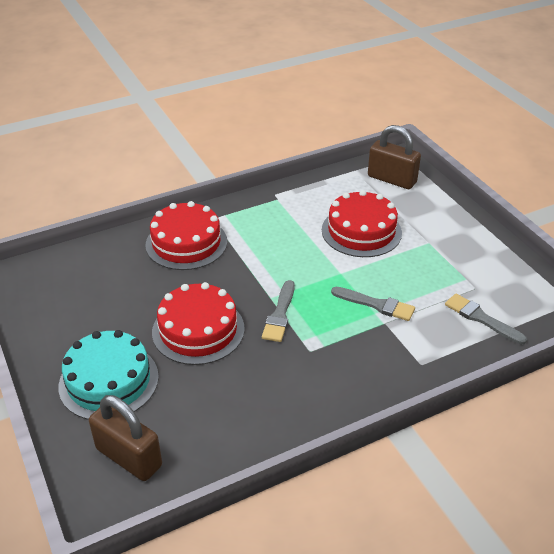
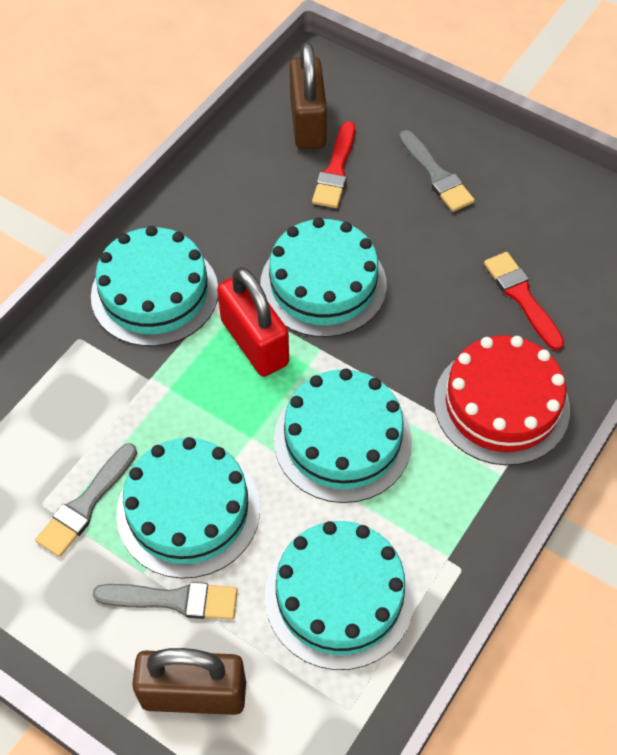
red brush: 0 -> 2
red cake: 3 -> 1
red padlock: 0 -> 1
turquoise cake: 1 -> 5

